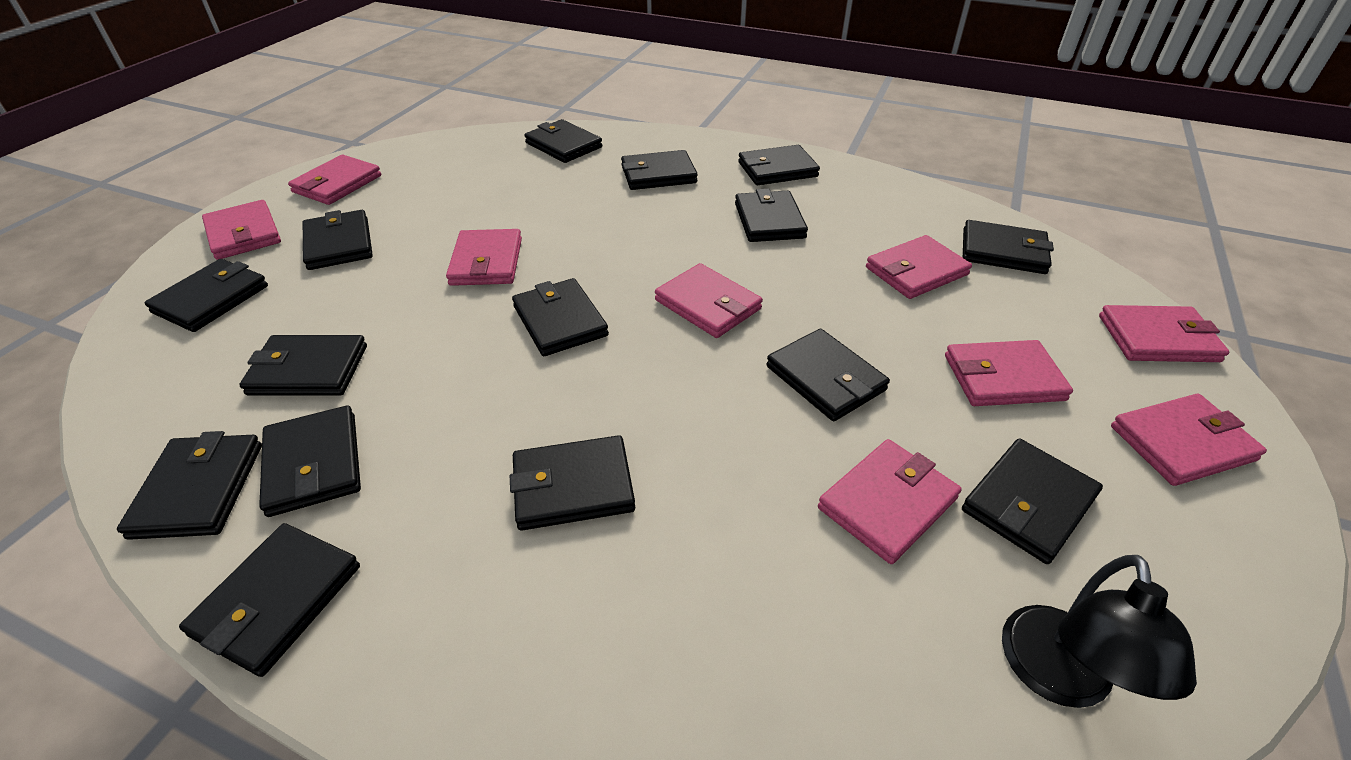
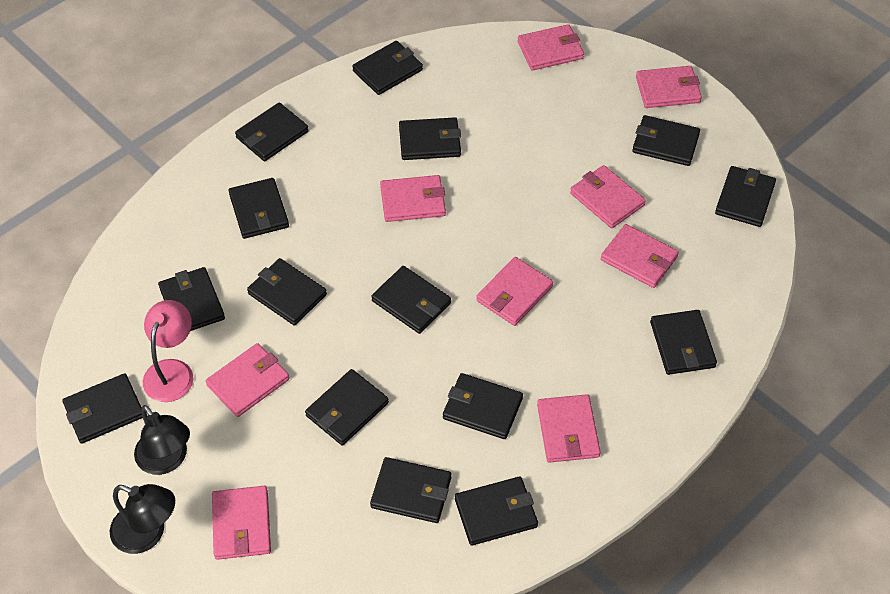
black lamp: 1 -> 2
pink lamp: 0 -> 1

